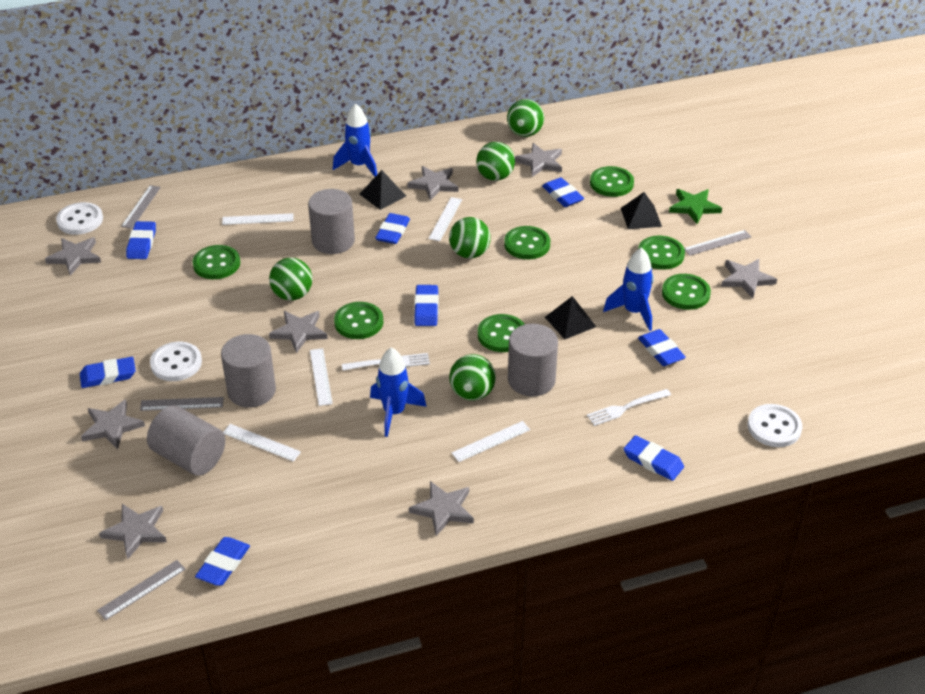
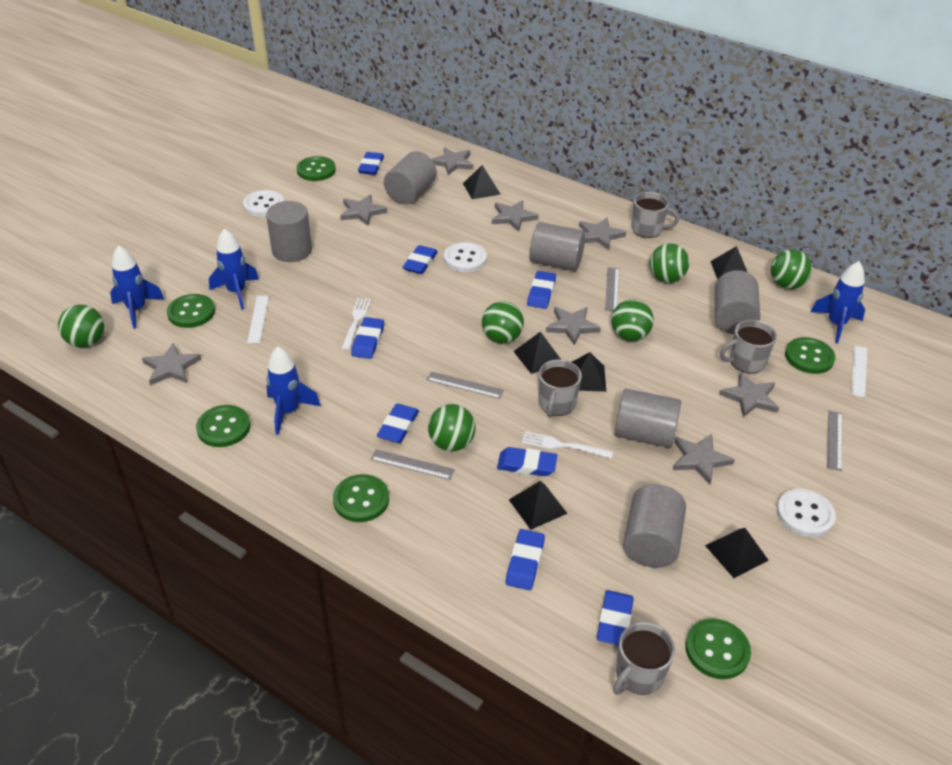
black pyramid: 3 -> 6
blue rocket: 3 -> 4
green ball: 5 -> 6
green button: 7 -> 6
green star: 1 -> 0
grey cylinder: 4 -> 6
grey mug: 0 -> 4
white ruler: 5 -> 2

